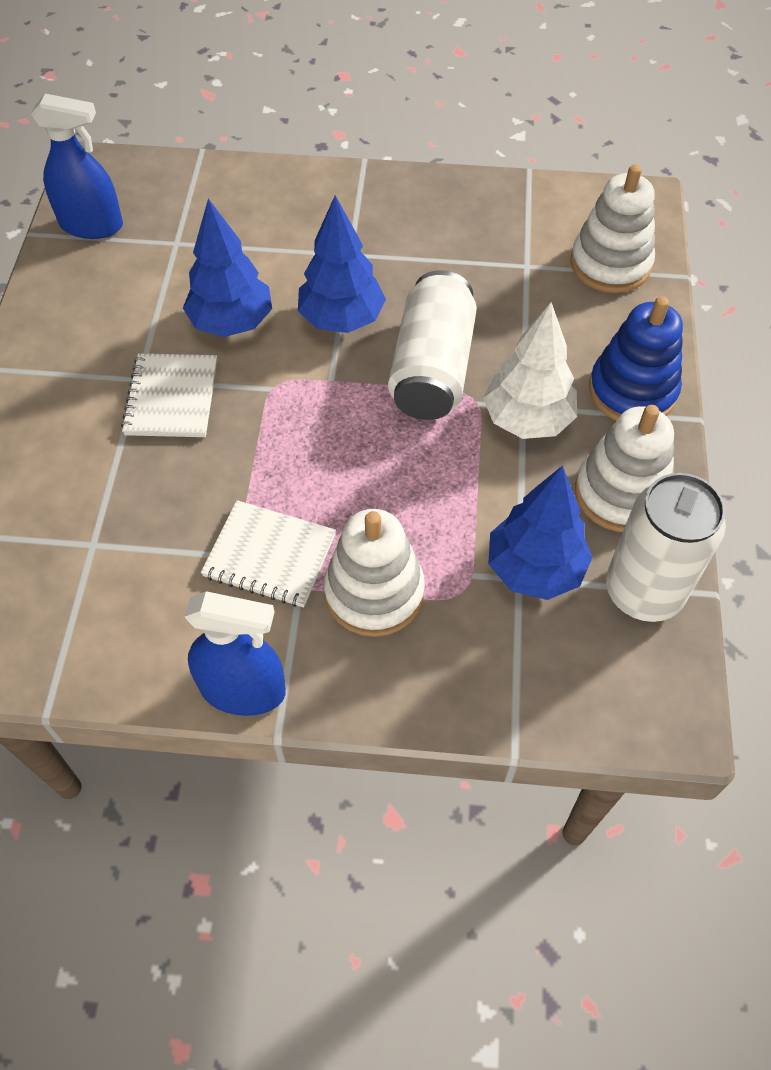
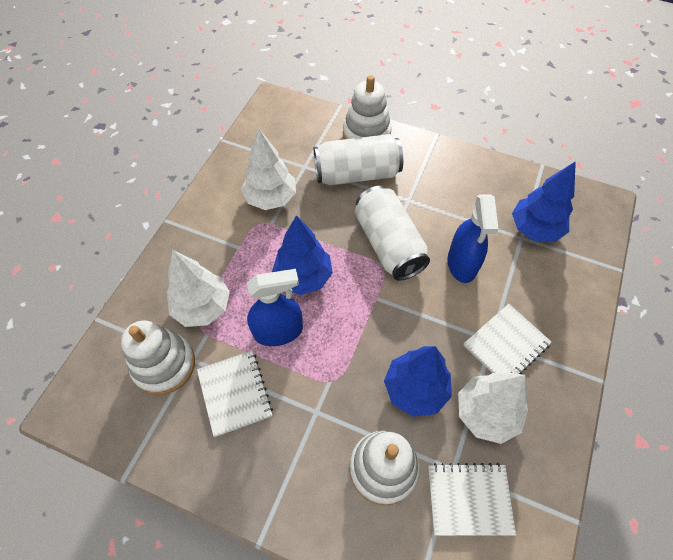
blue stacking toy: 1 -> 0
white notebook: 2 -> 3
white tree: 1 -> 3

